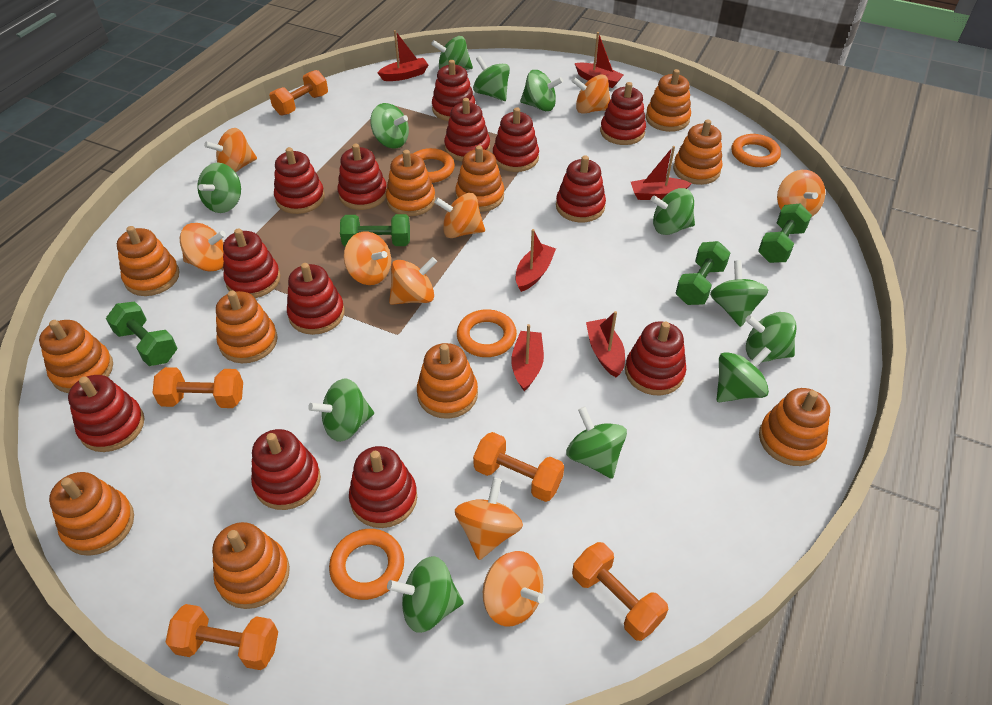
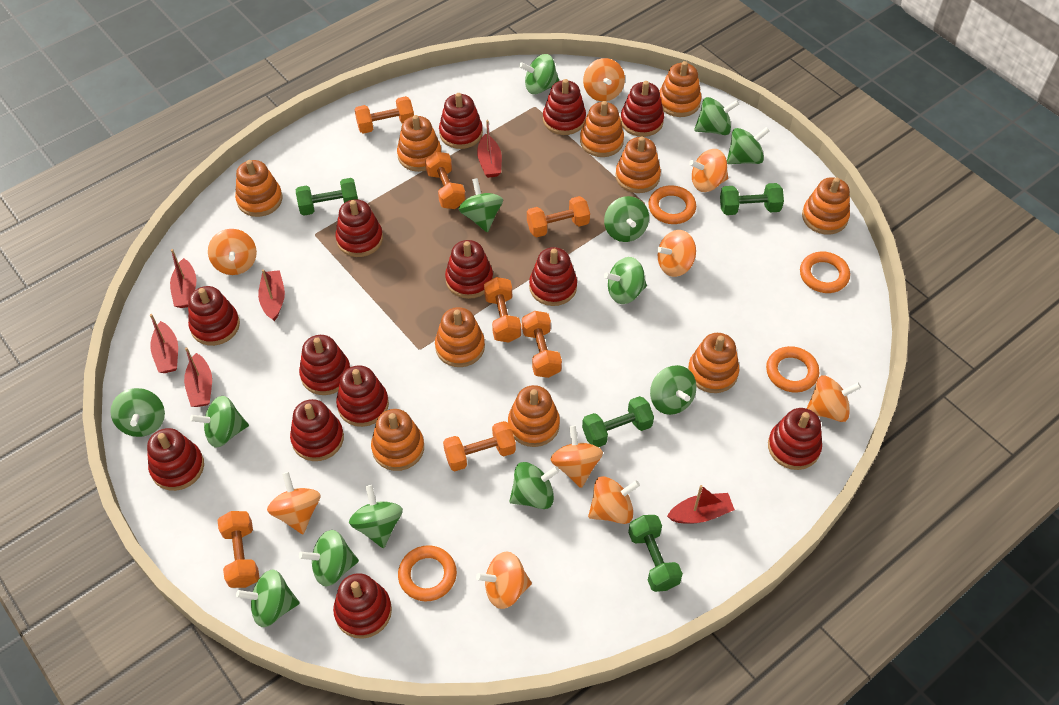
green spinning top: 12 -> 13
orange dumbbell: 5 -> 7
orange stacking toy: 11 -> 10

